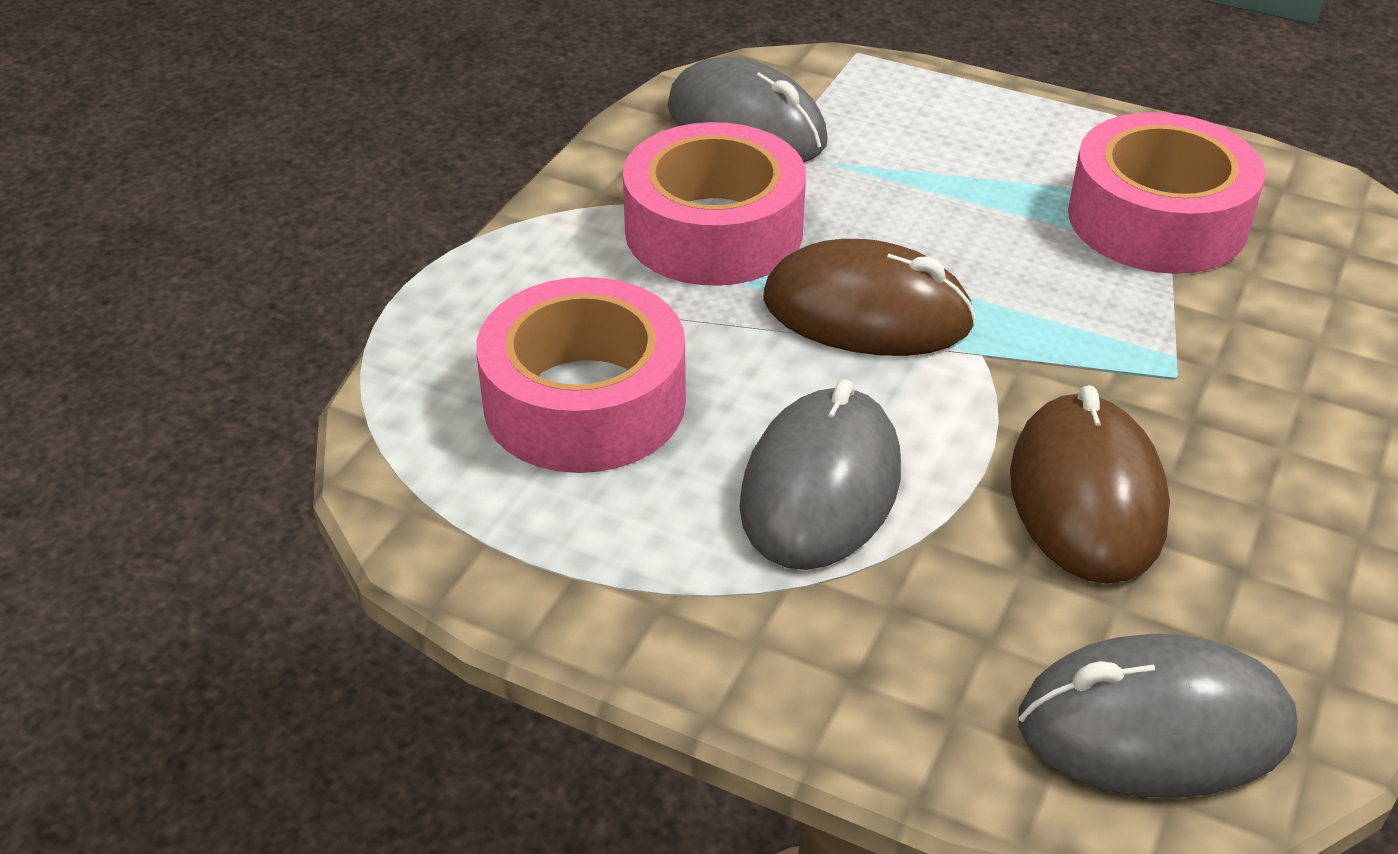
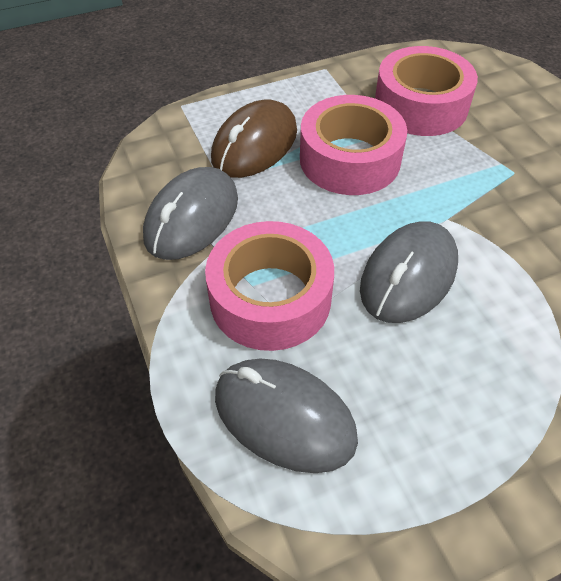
brown mouse: 2 -> 1

